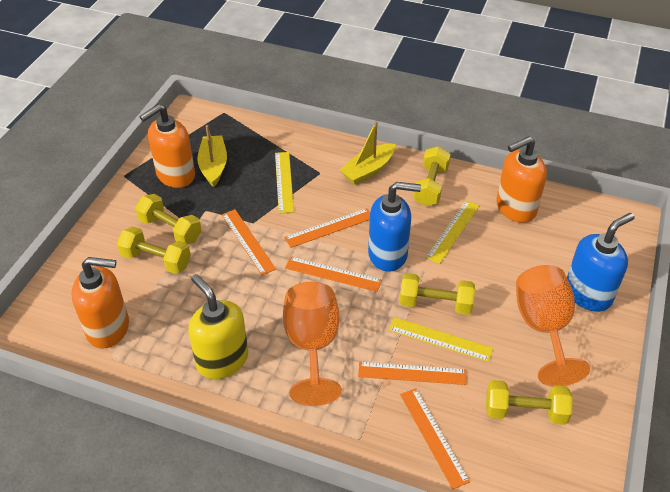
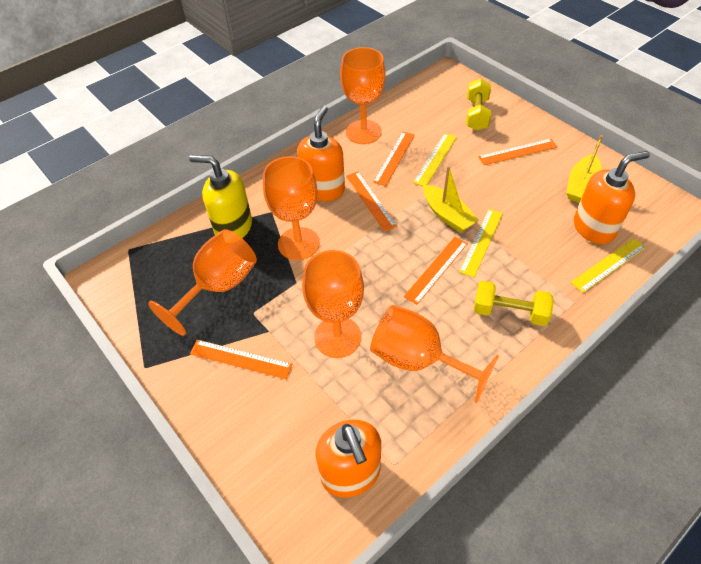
blue soap dispenser: 2 -> 0
orange goblet: 2 -> 5
yellow dumbbell: 5 -> 2

